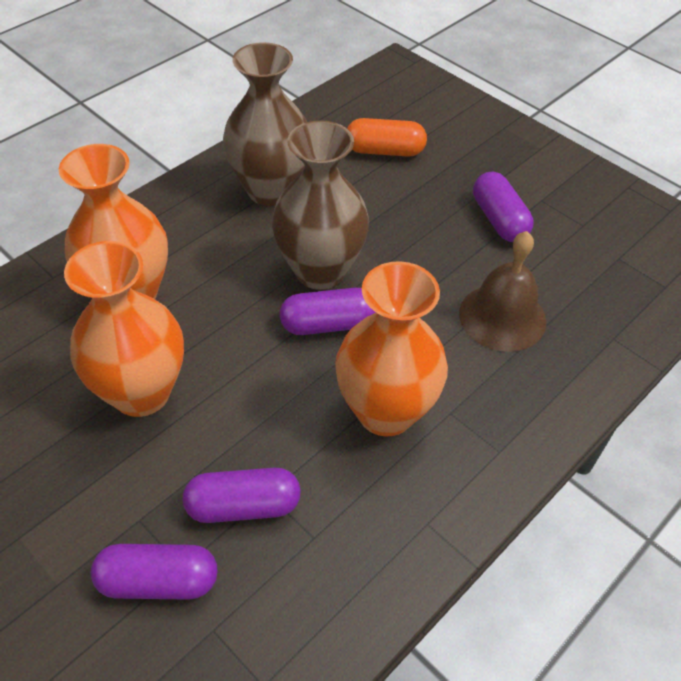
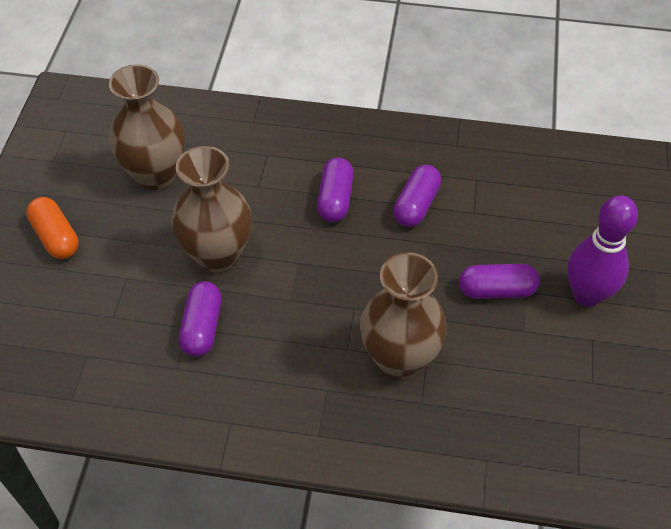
brown bell: 1 -> 0
brown vase: 2 -> 3
orange vase: 3 -> 0
purple bowling pin: 0 -> 1

